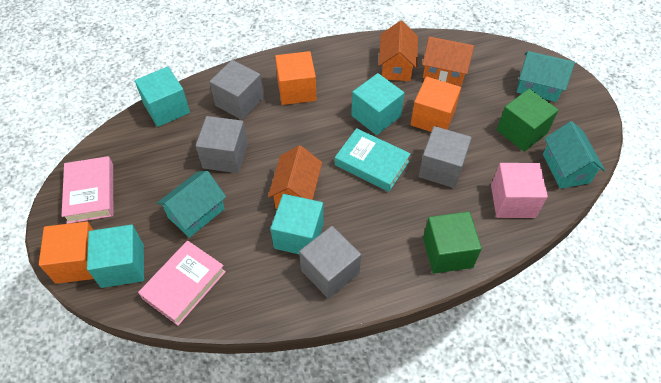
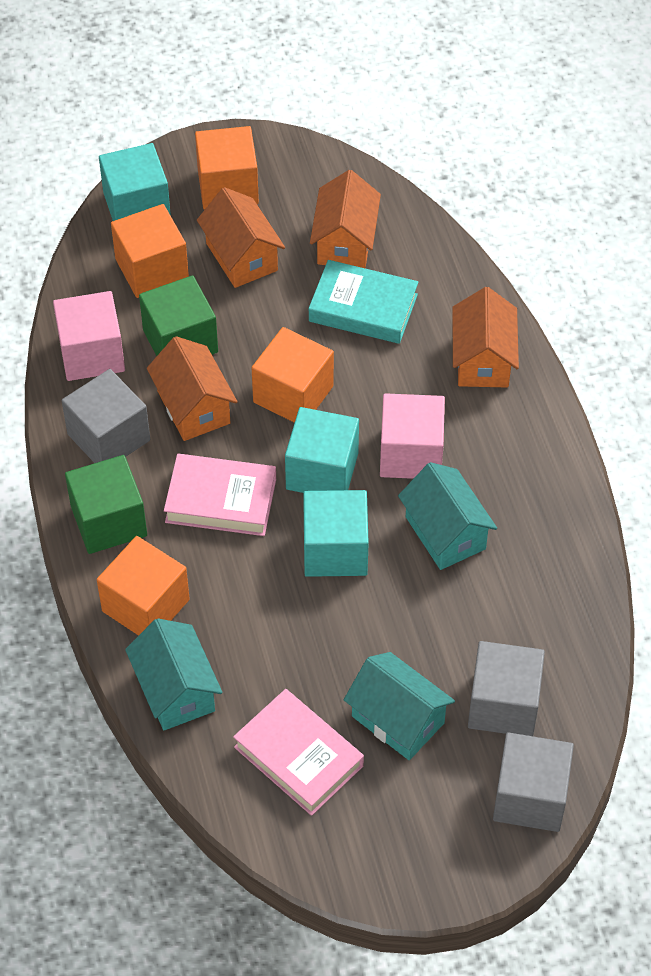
grey cube: 4 -> 3
orange cube: 3 -> 4
orange house: 3 -> 4
pink cube: 1 -> 2
turquoise cube: 4 -> 3

